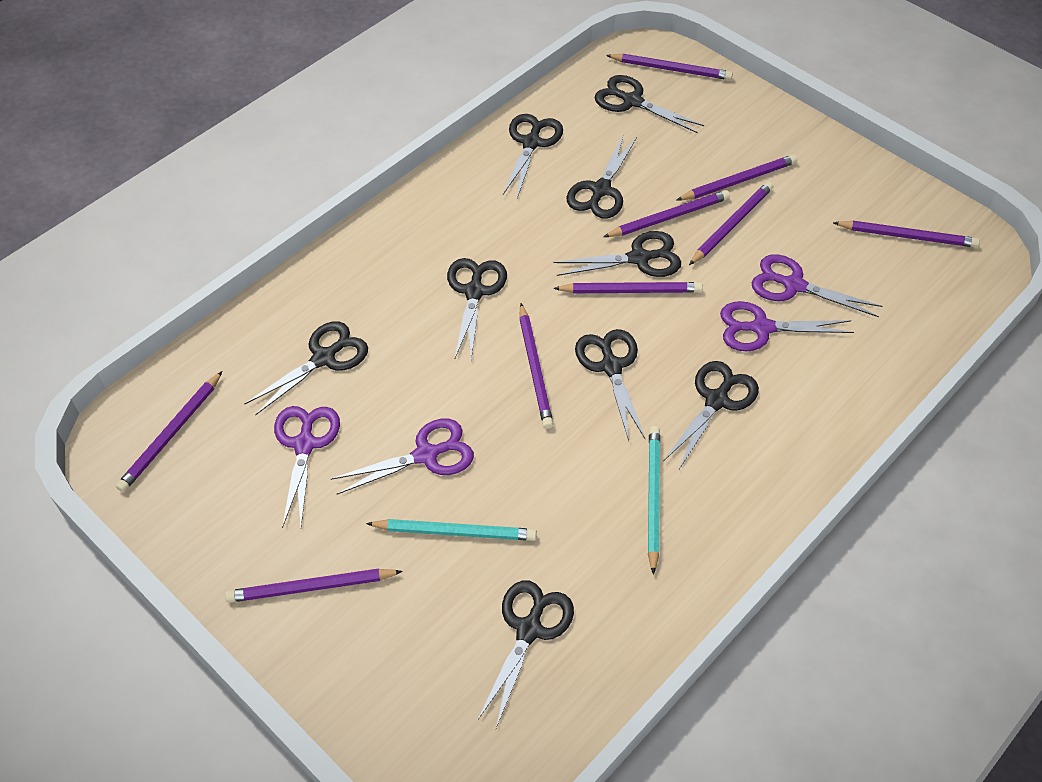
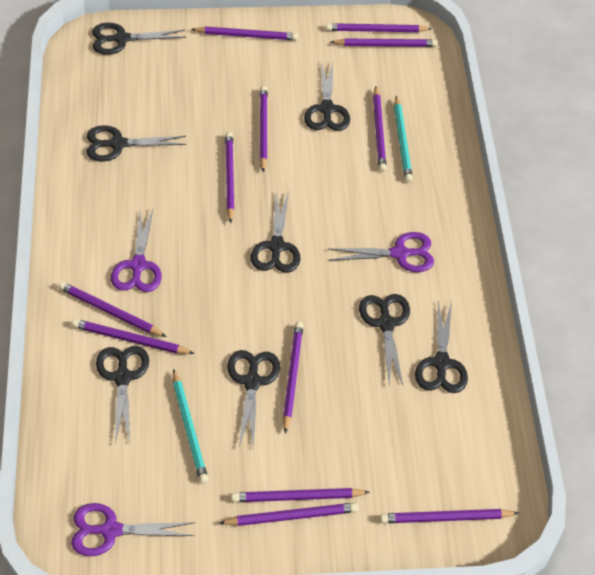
black scissors: 9 -> 8
purple pencil: 9 -> 12
purple scissors: 4 -> 3

